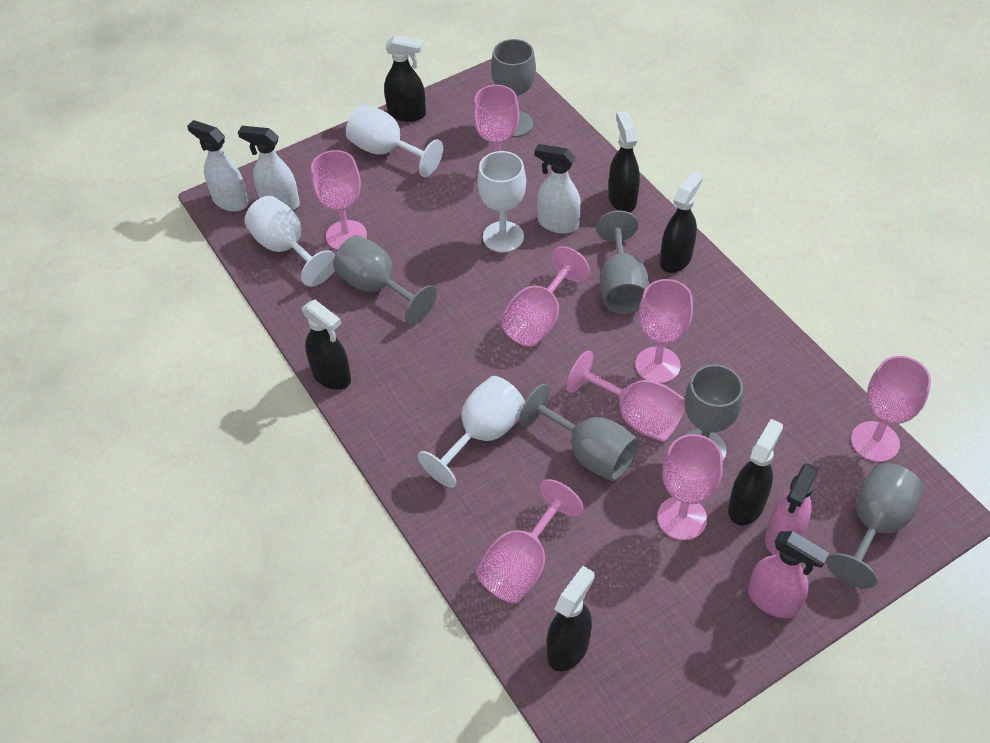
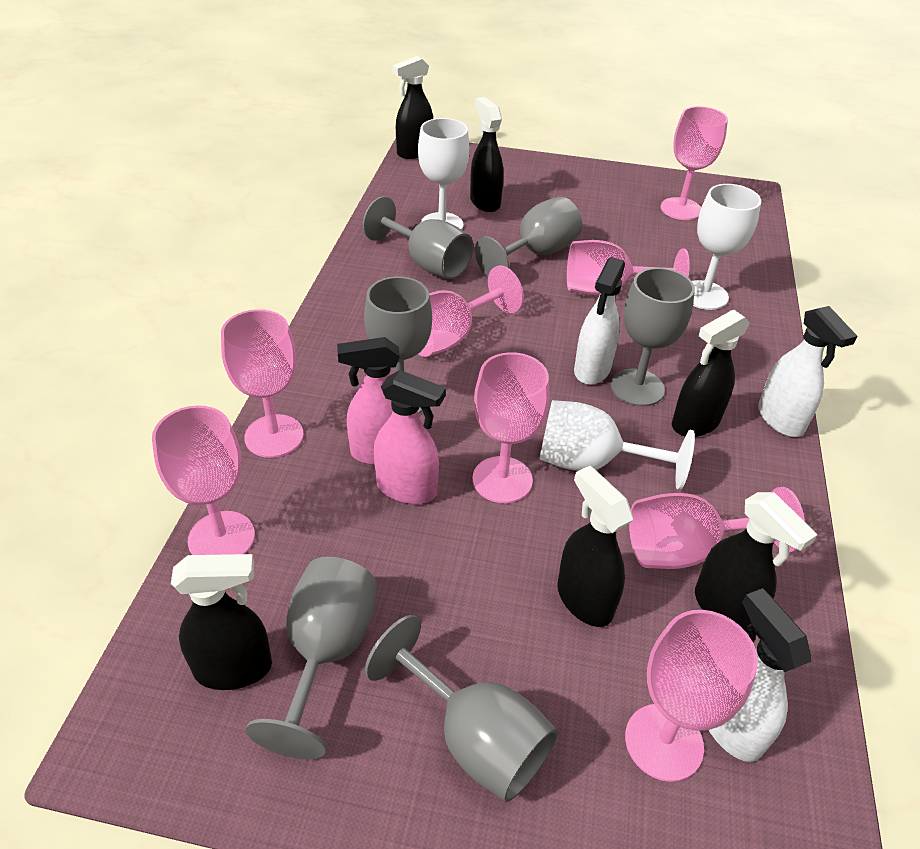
white goblet: 4 -> 3

